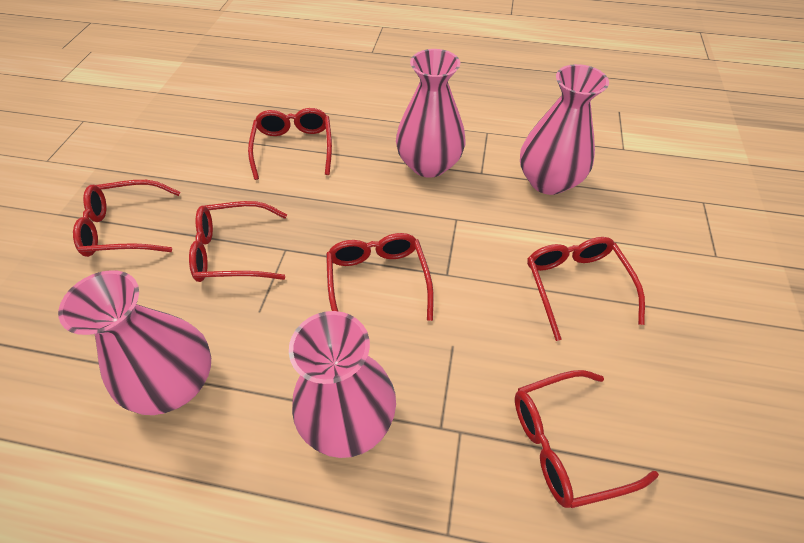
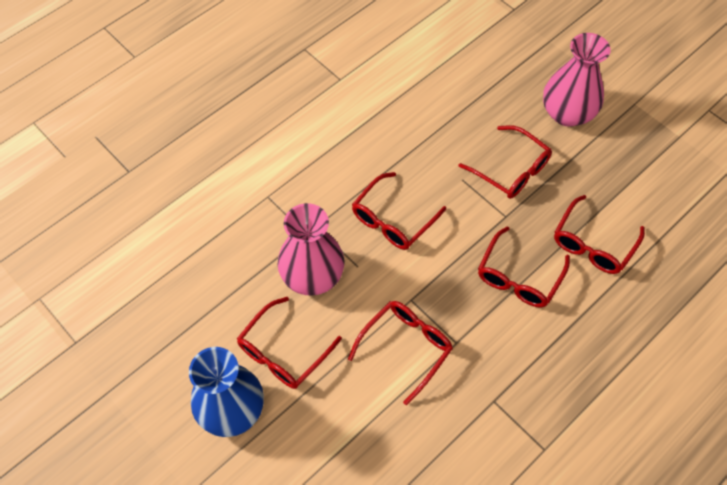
blue vase: 0 -> 1
pink vase: 4 -> 2

